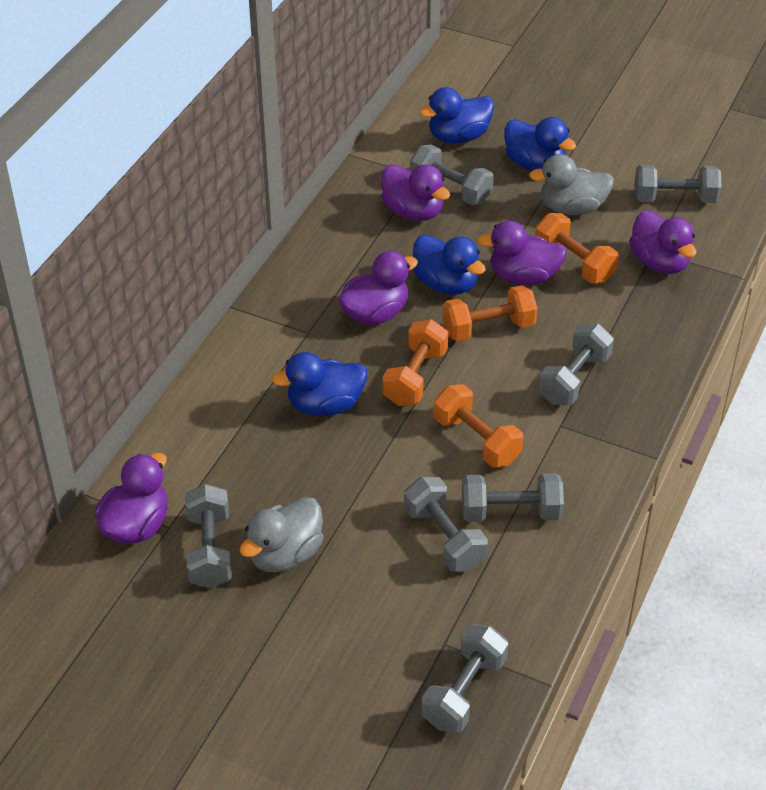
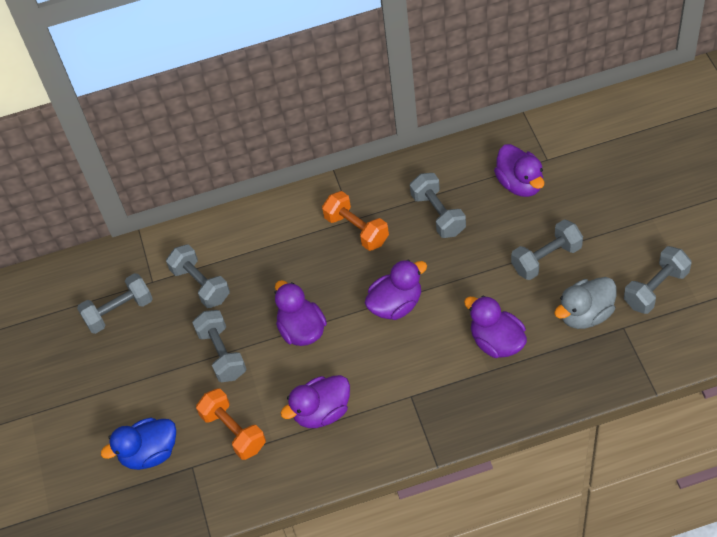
blue duck: 4 -> 1
grey duck: 2 -> 1
grey dumbbell: 7 -> 6
orange dumbbell: 4 -> 2

